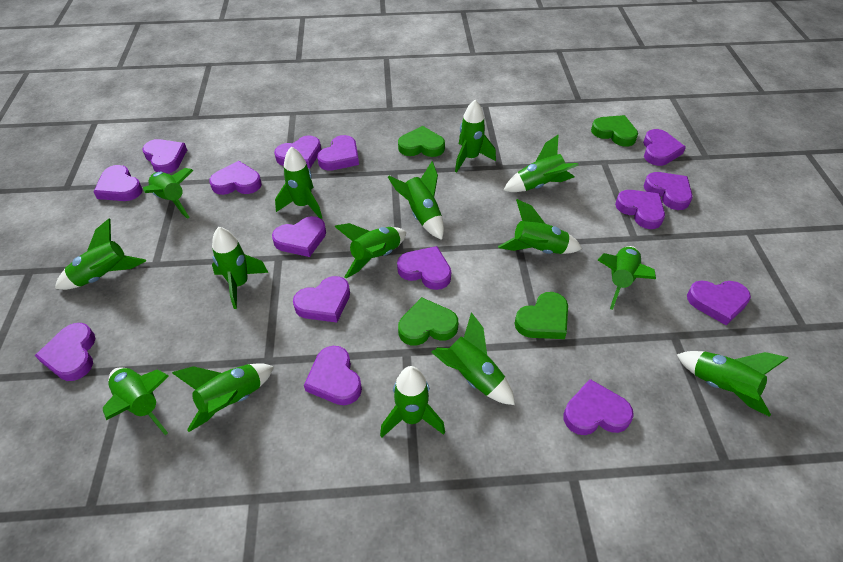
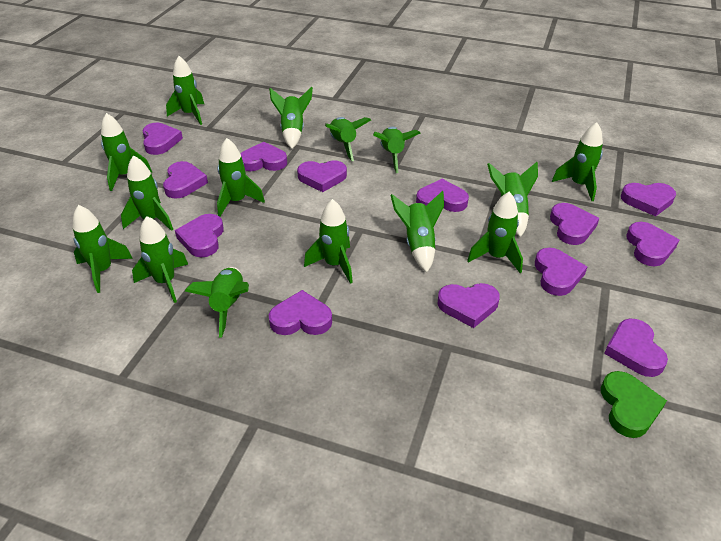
green heart: 4 -> 1
purple heart: 15 -> 13

